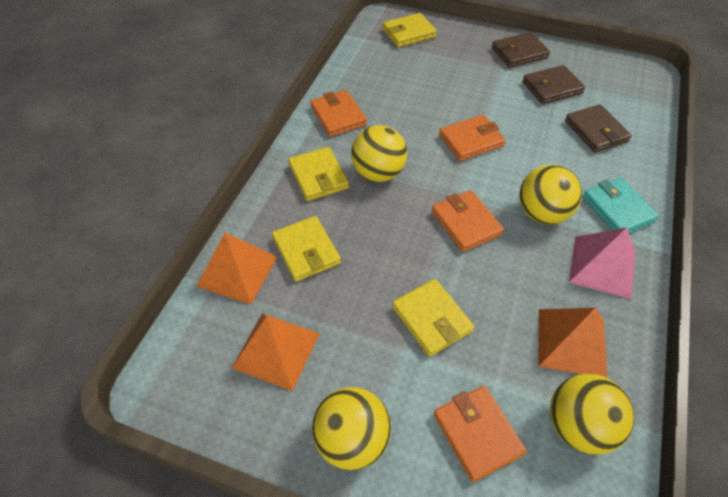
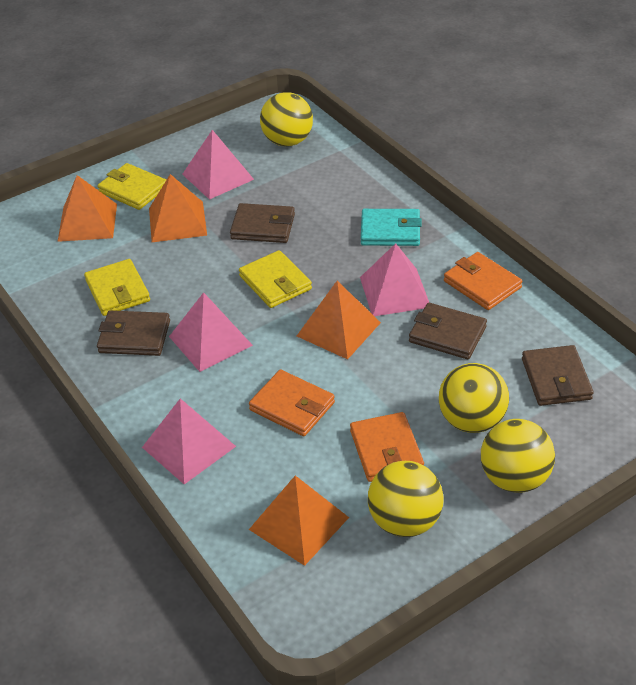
brown wallet: 3 -> 4
orange pyramid: 3 -> 4
orange wallet: 4 -> 3
pink pyramid: 1 -> 4
yellow wallet: 4 -> 3

